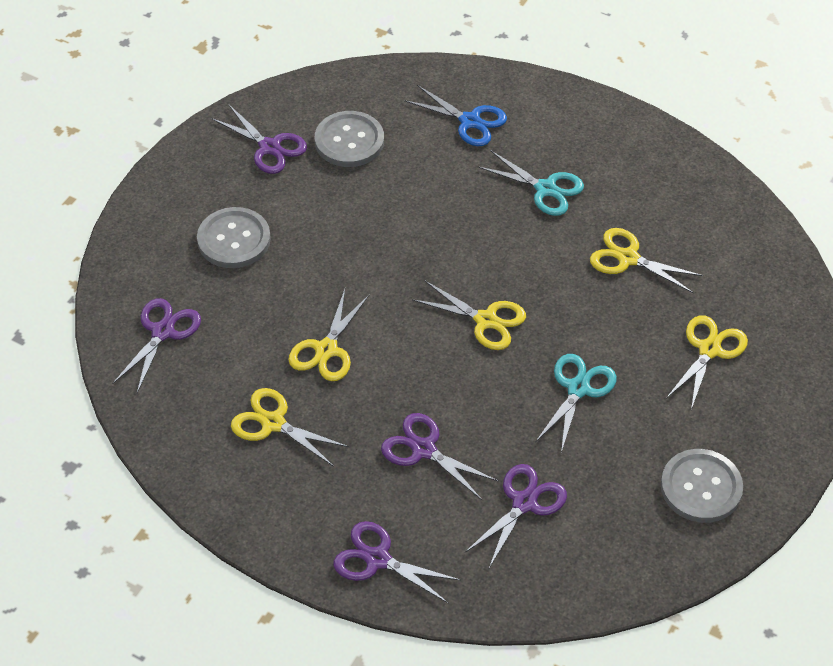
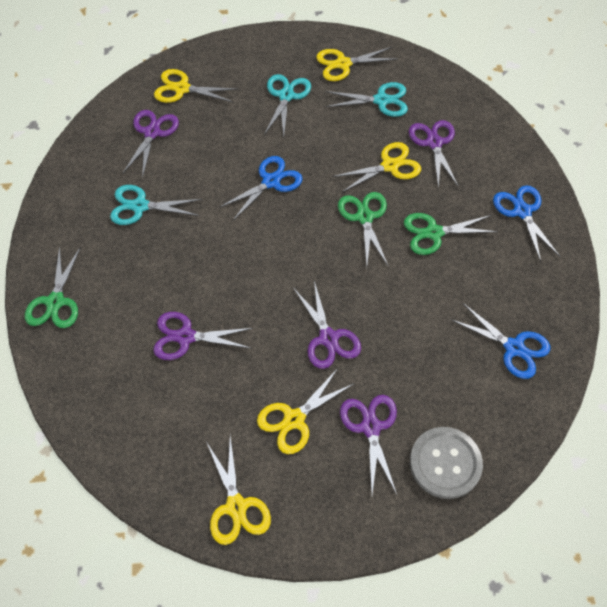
blue scissors: 1 -> 3
green scissors: 0 -> 3
grey button: 3 -> 1
turquoise scissors: 2 -> 3

